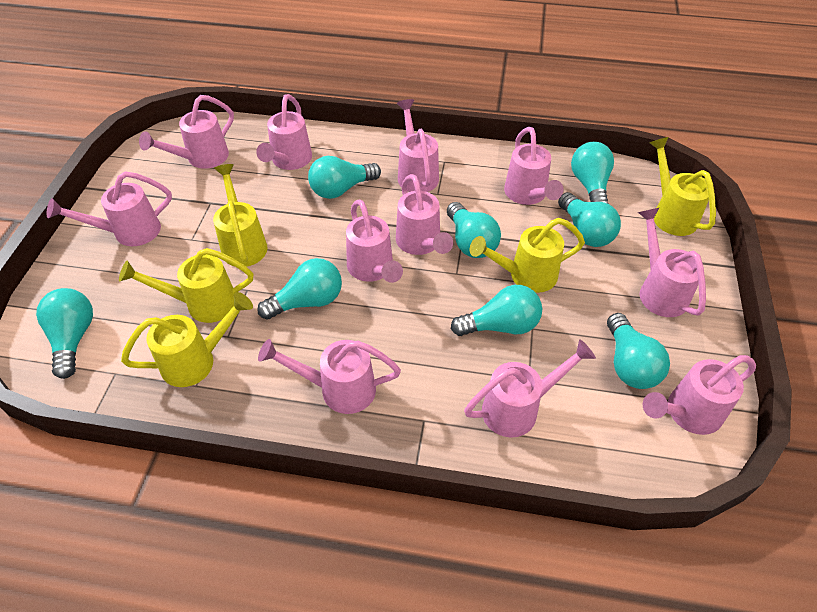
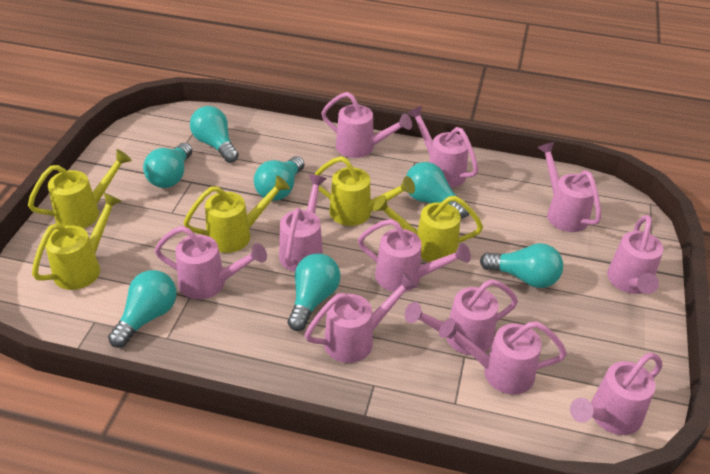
turquoise light bulb: 8 -> 7

